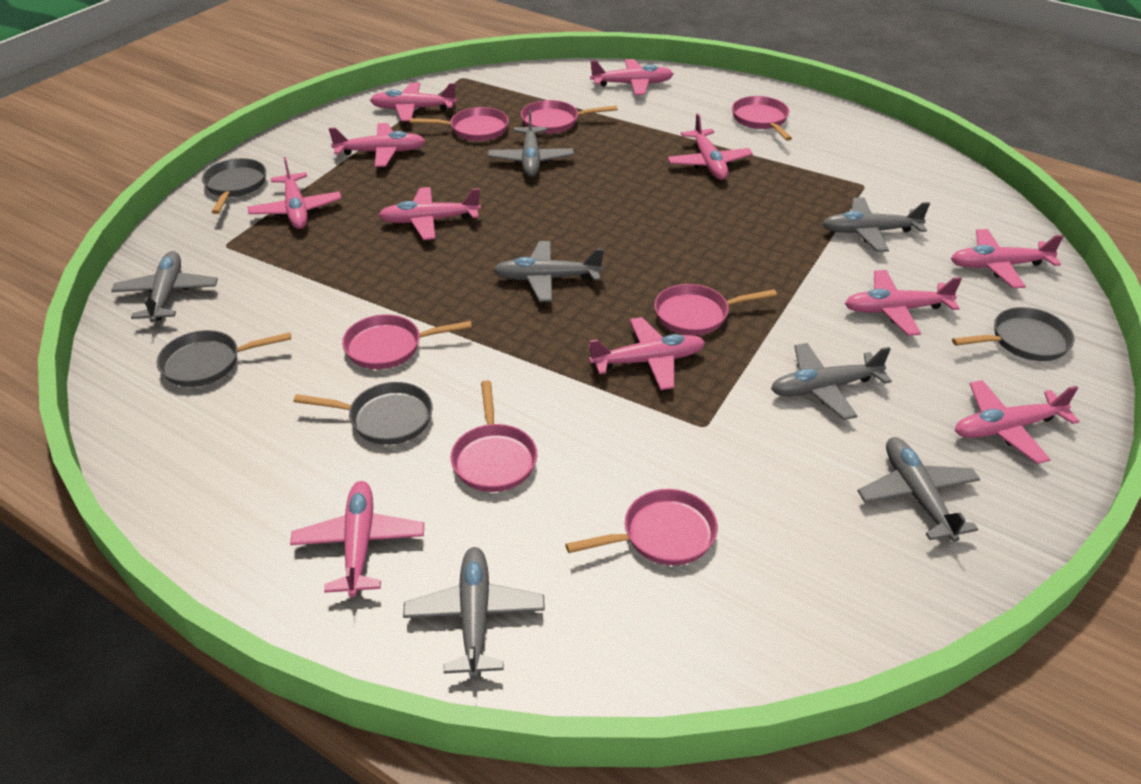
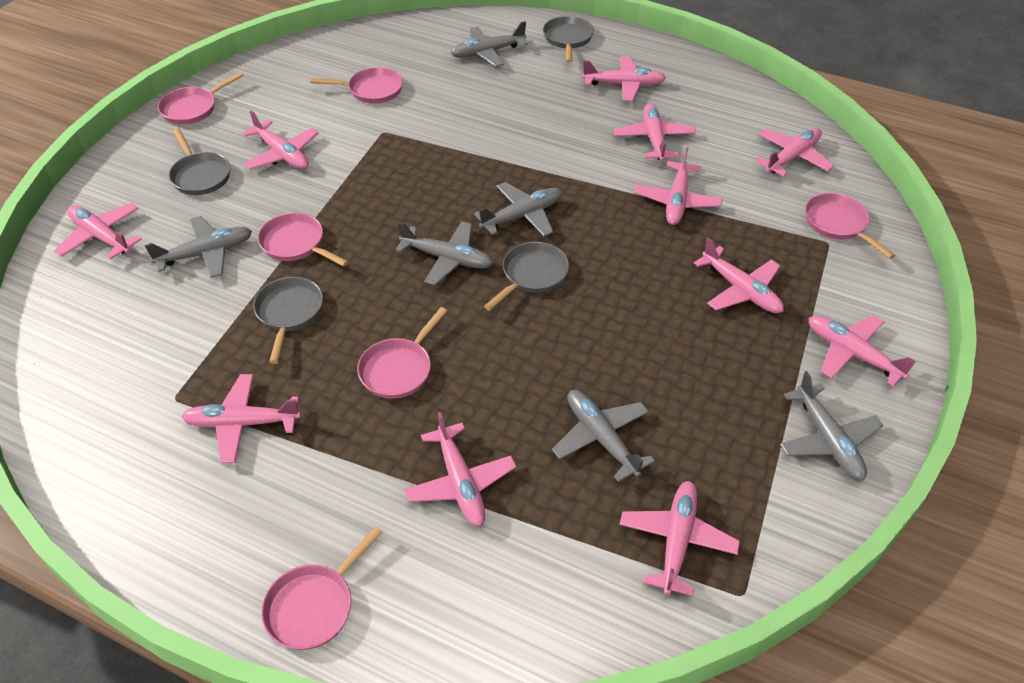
grey plane: 7 -> 6
pink pan: 7 -> 6

